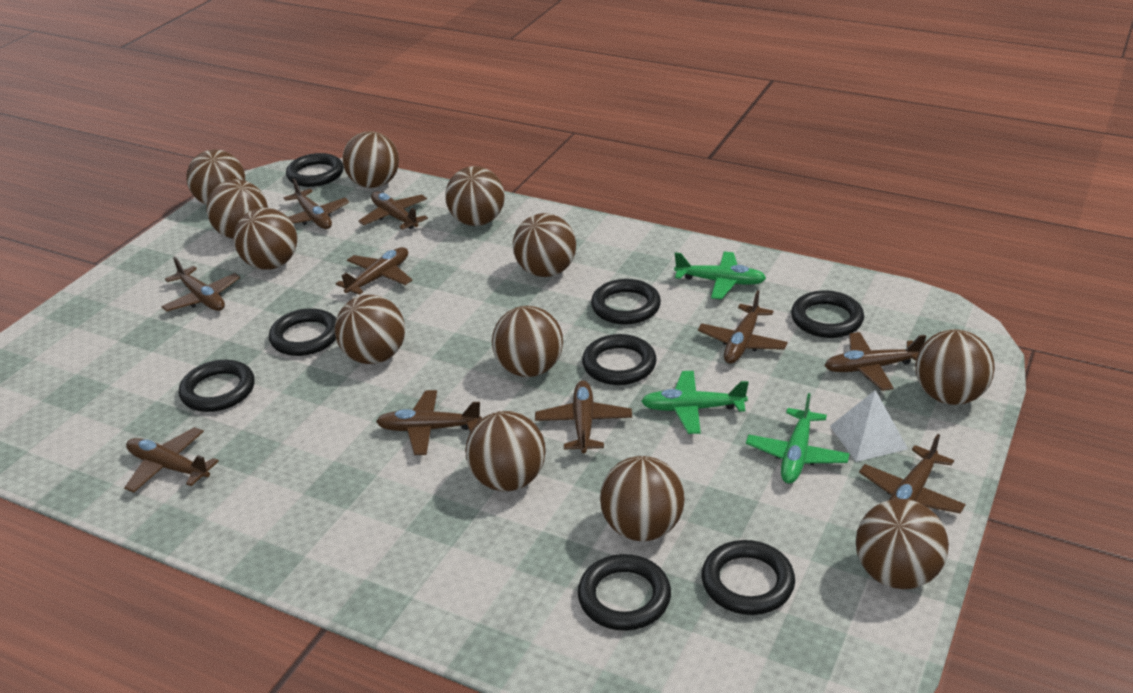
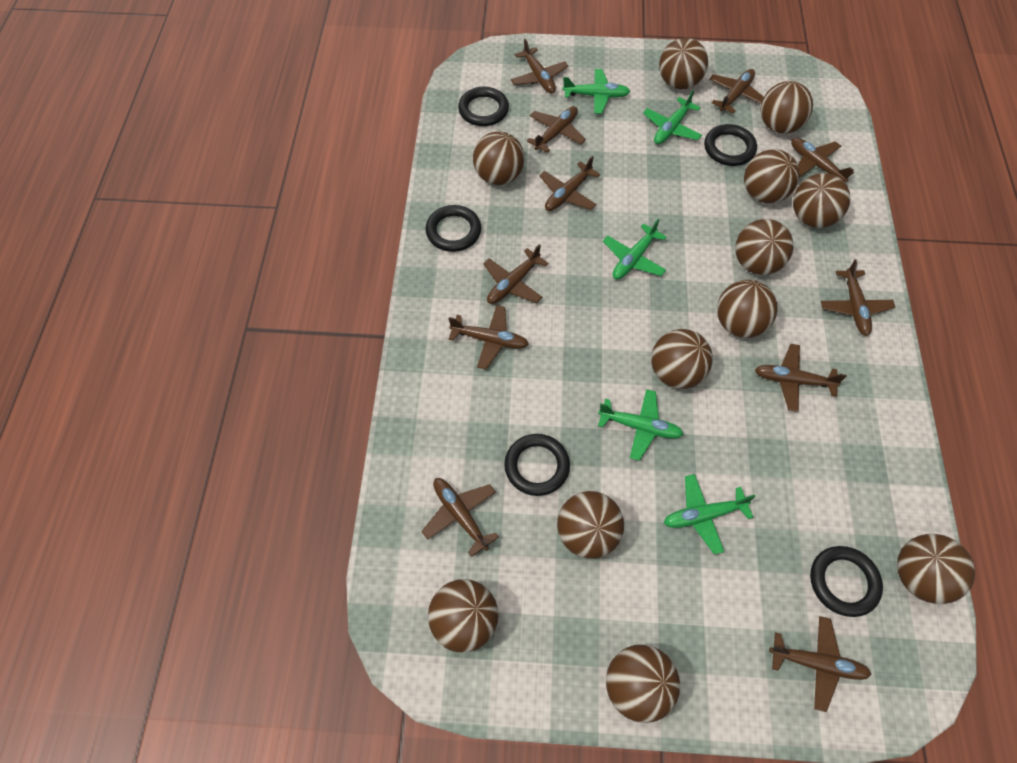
black ring: 8 -> 5
brown plane: 10 -> 11
green plane: 3 -> 5
white pyramid: 1 -> 0

